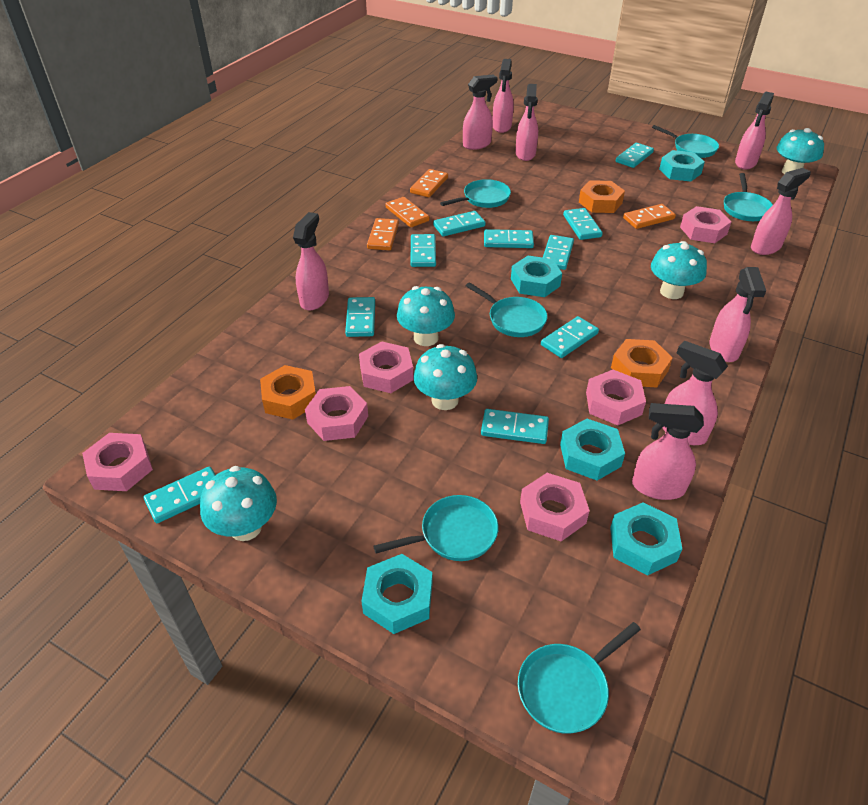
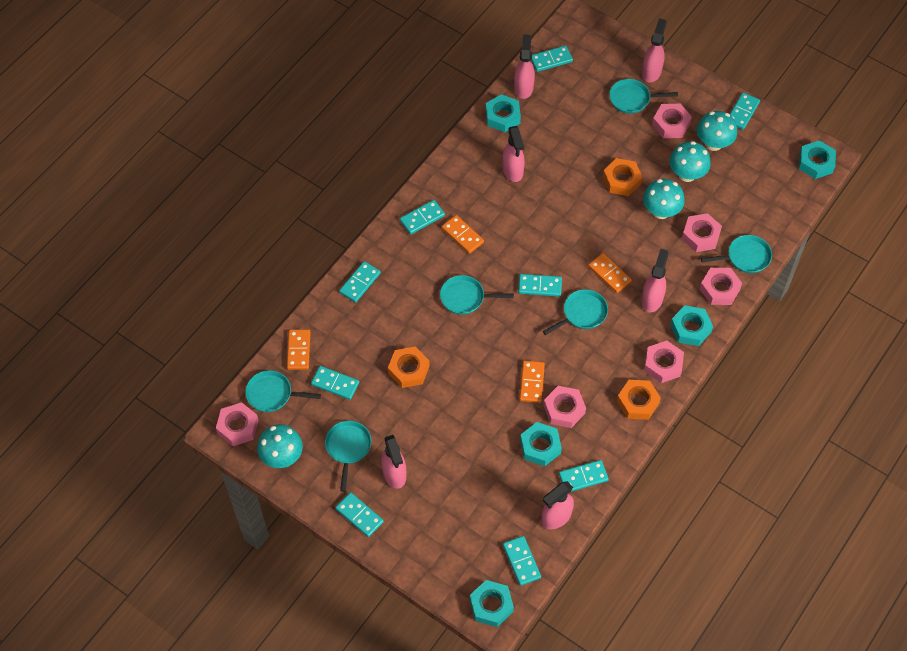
pink spray bottle: 9 -> 6
turquoise domino: 10 -> 9
turquoise mushroom: 5 -> 4

